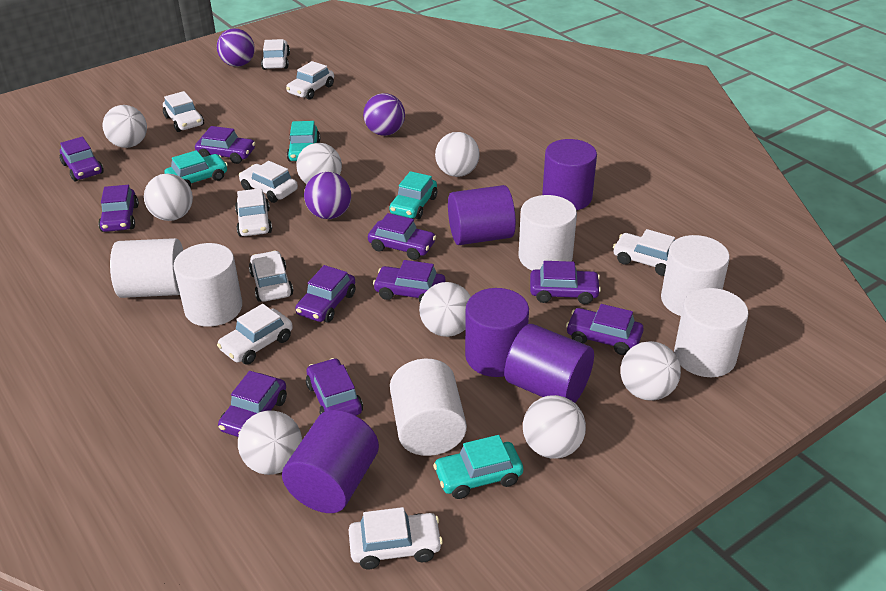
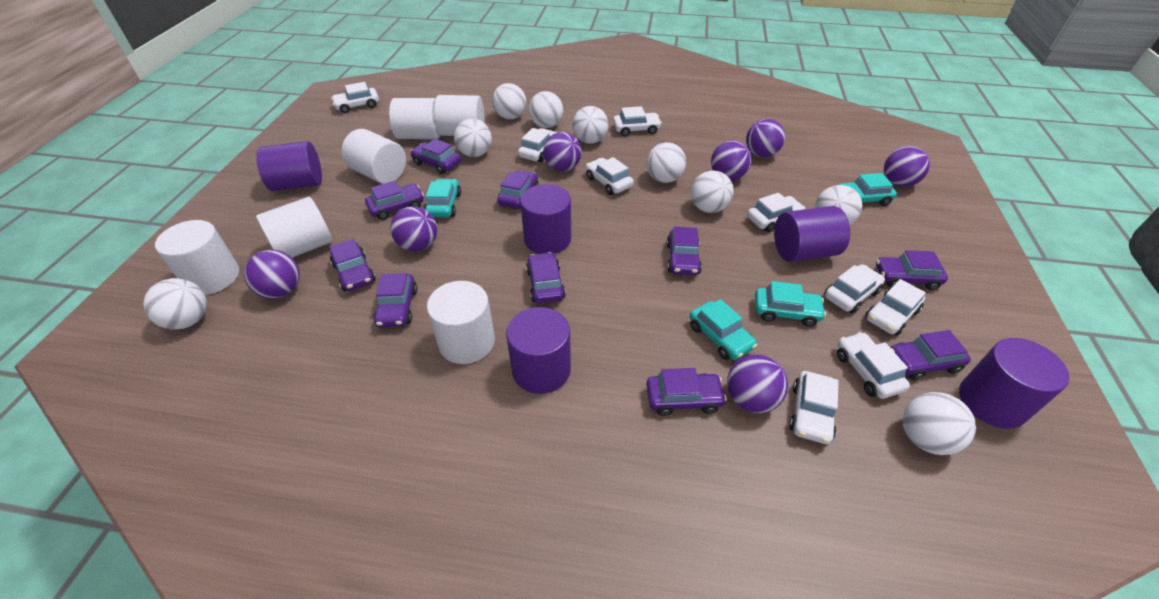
purple ball: 3 -> 7
white ball: 8 -> 9

